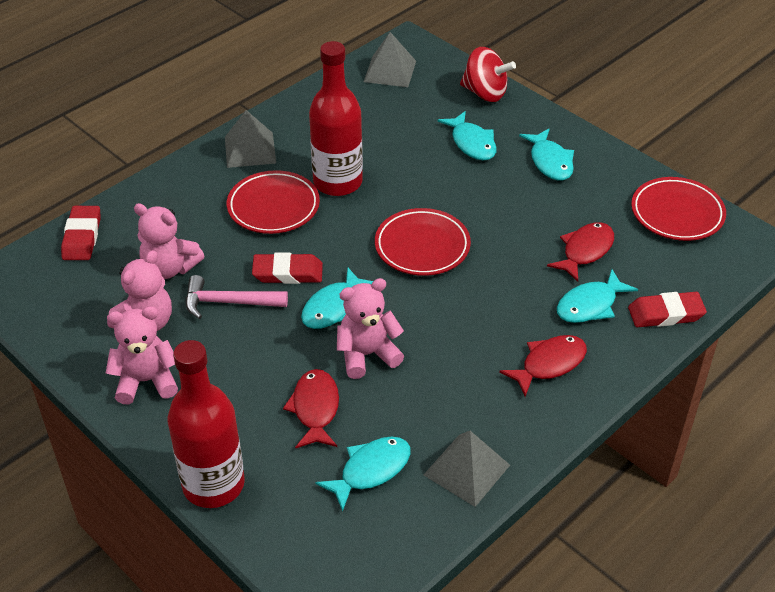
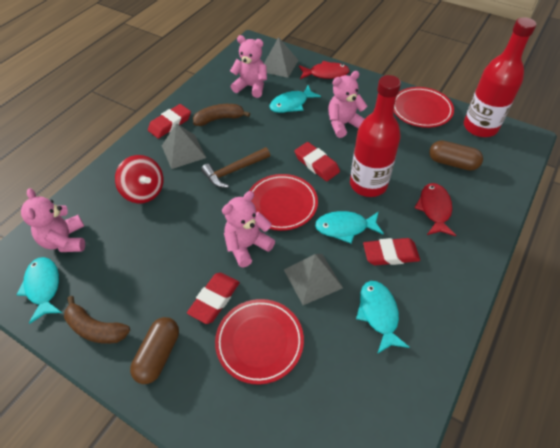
brown banana: 0 -> 2
brown capsule: 0 -> 2
brown hammer: 0 -> 1
pink hammer: 1 -> 0
red eraser: 3 -> 4
red fish: 3 -> 2
turquoise fish: 5 -> 4

